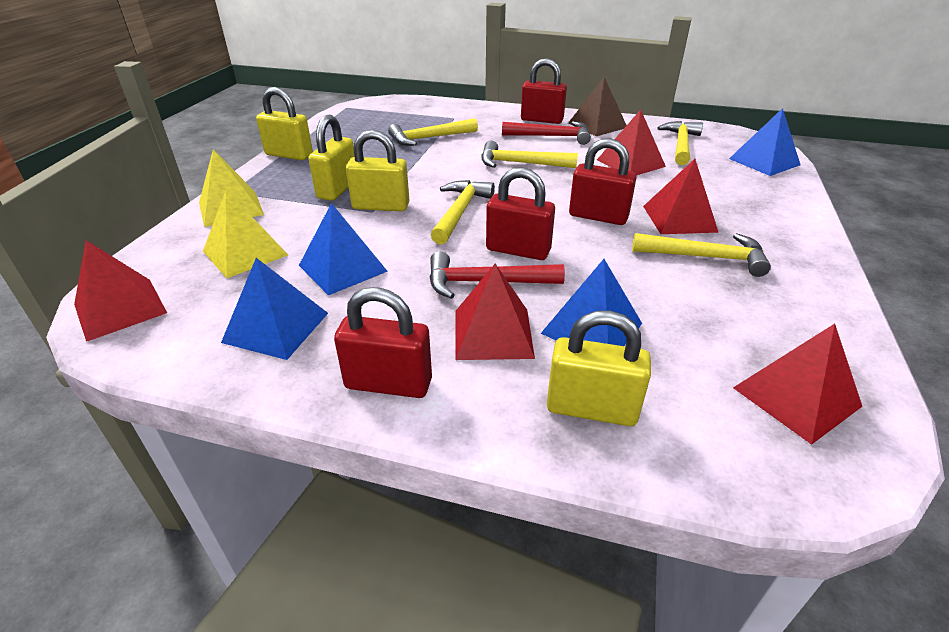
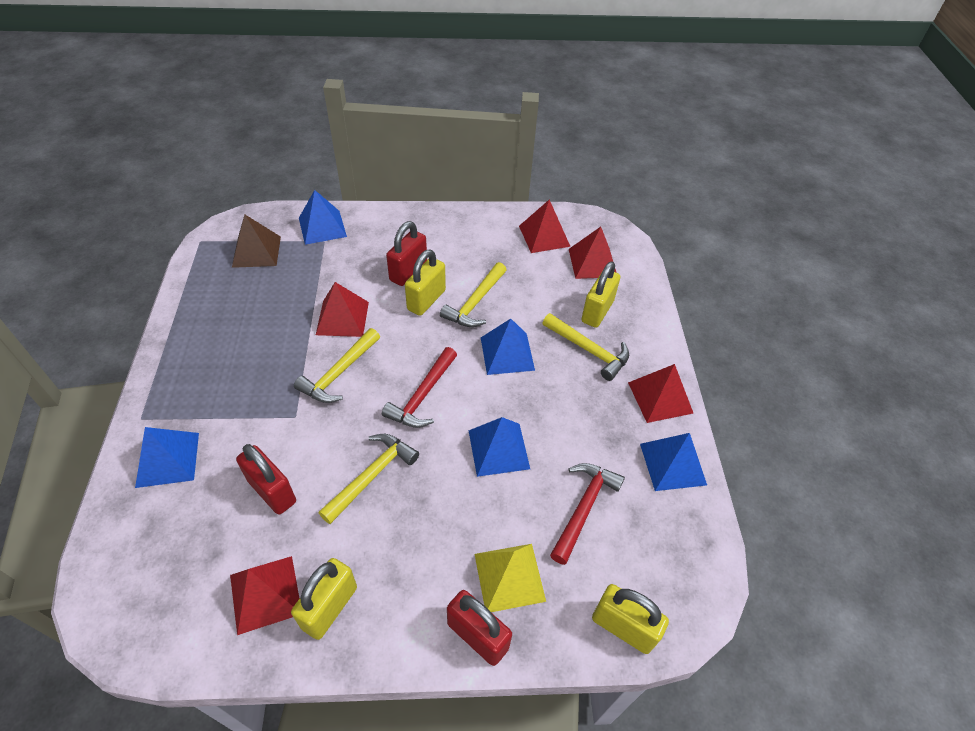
blue pyramid: 4 -> 5
red padlock: 4 -> 3
yellow hammer: 5 -> 4
yellow pyramid: 2 -> 1

